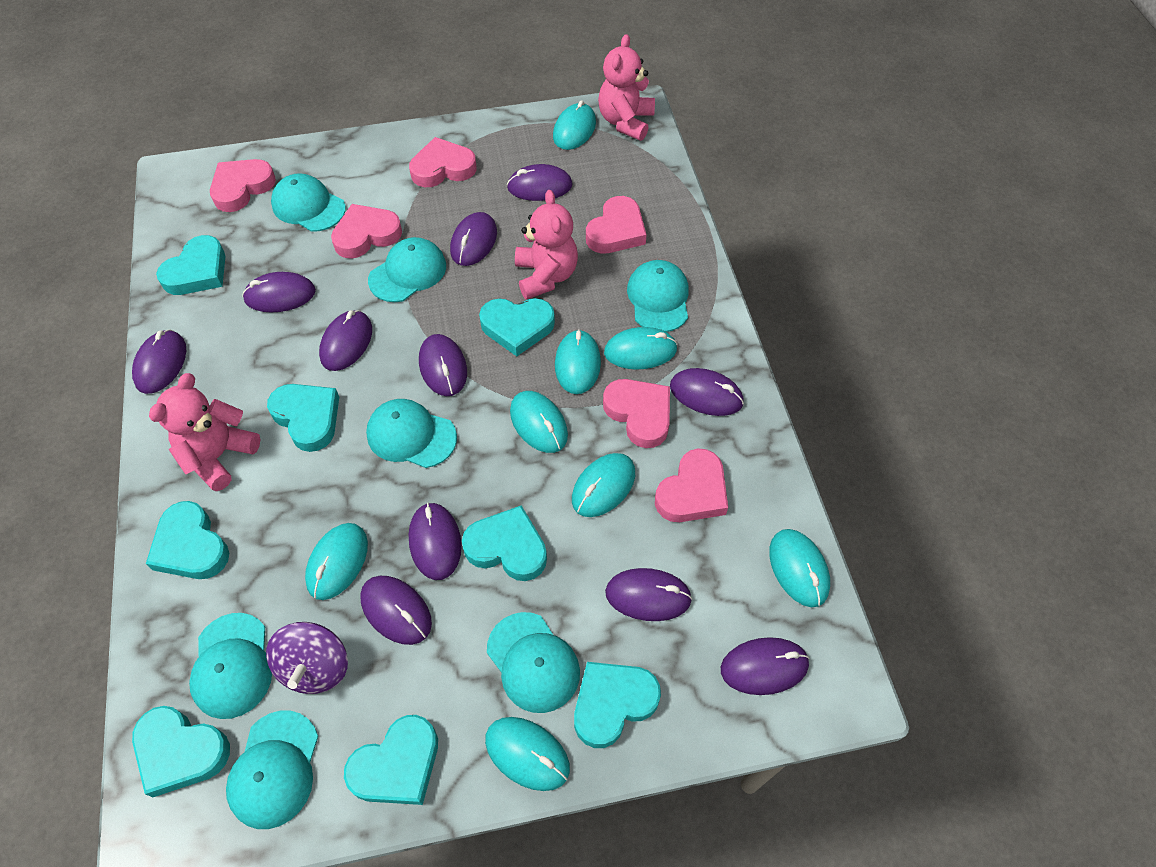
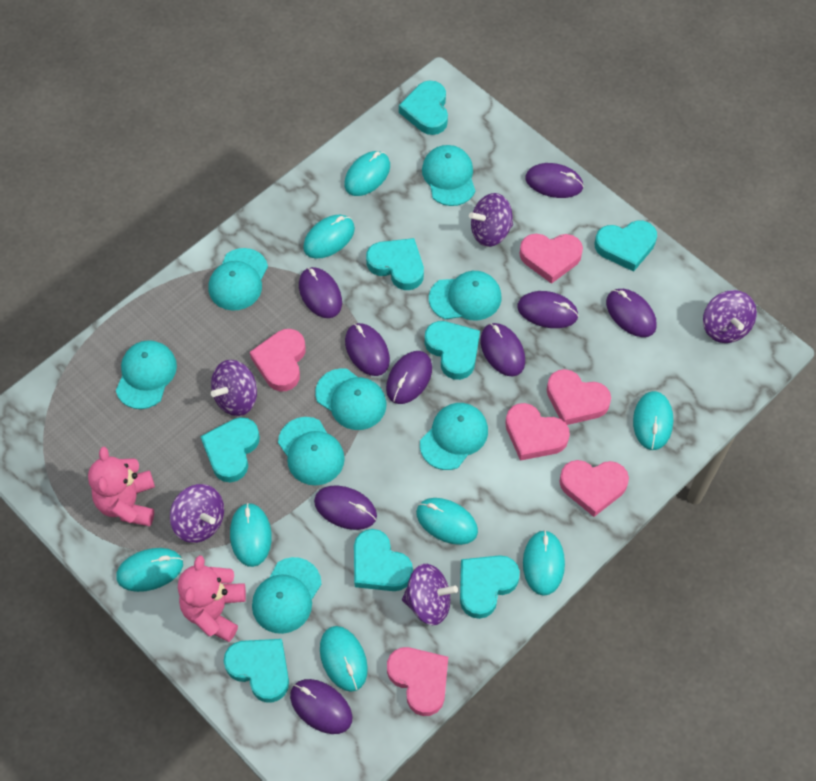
pink teddy bear: 3 -> 2
purple mouse: 11 -> 9
purple spinning top: 1 -> 5
turquoise cap: 7 -> 8

